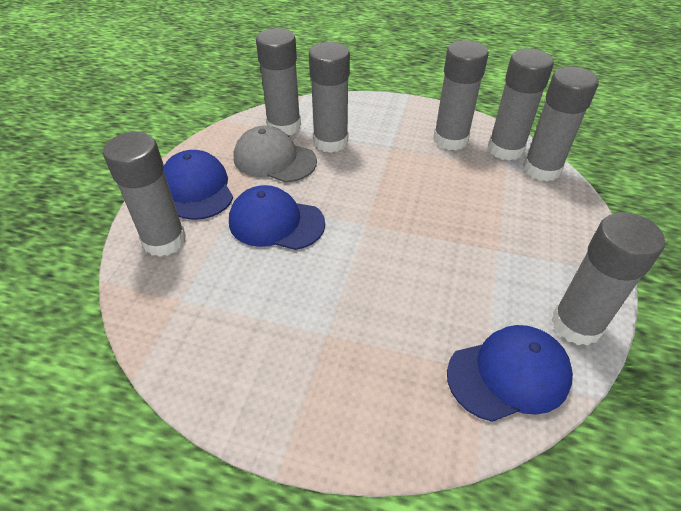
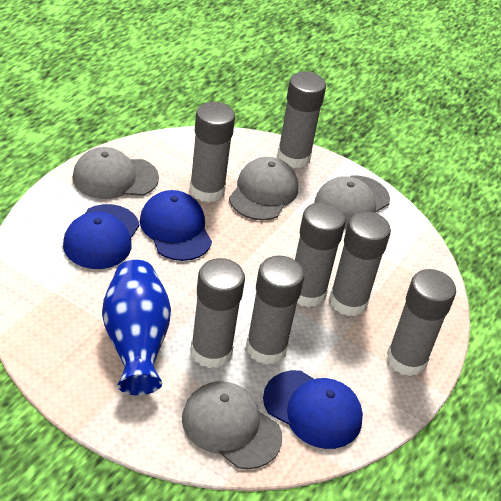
blue vase: 0 -> 1
grey cap: 1 -> 4

